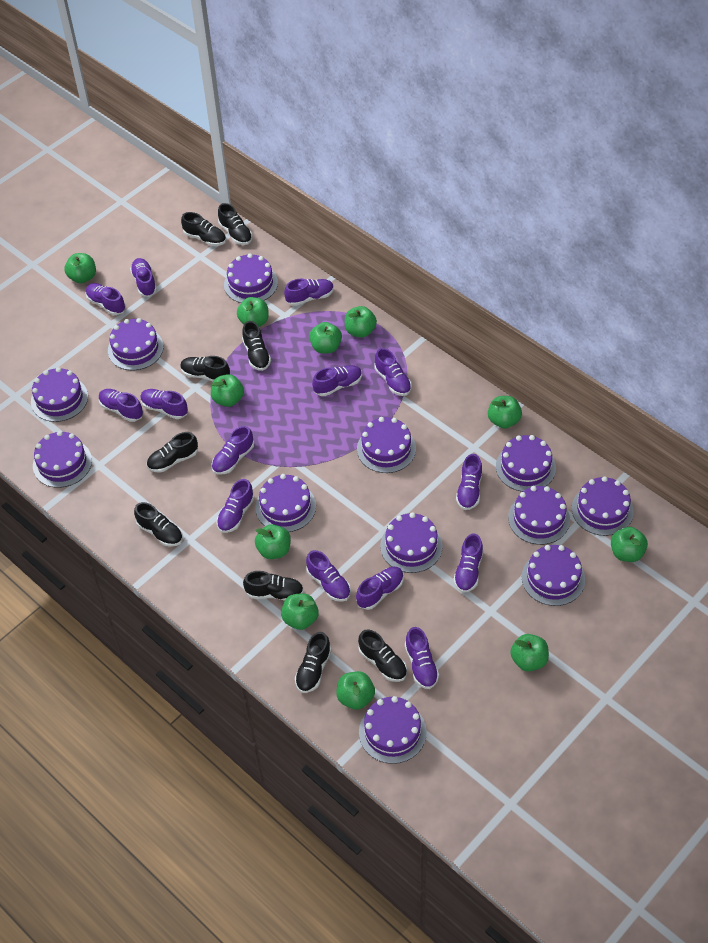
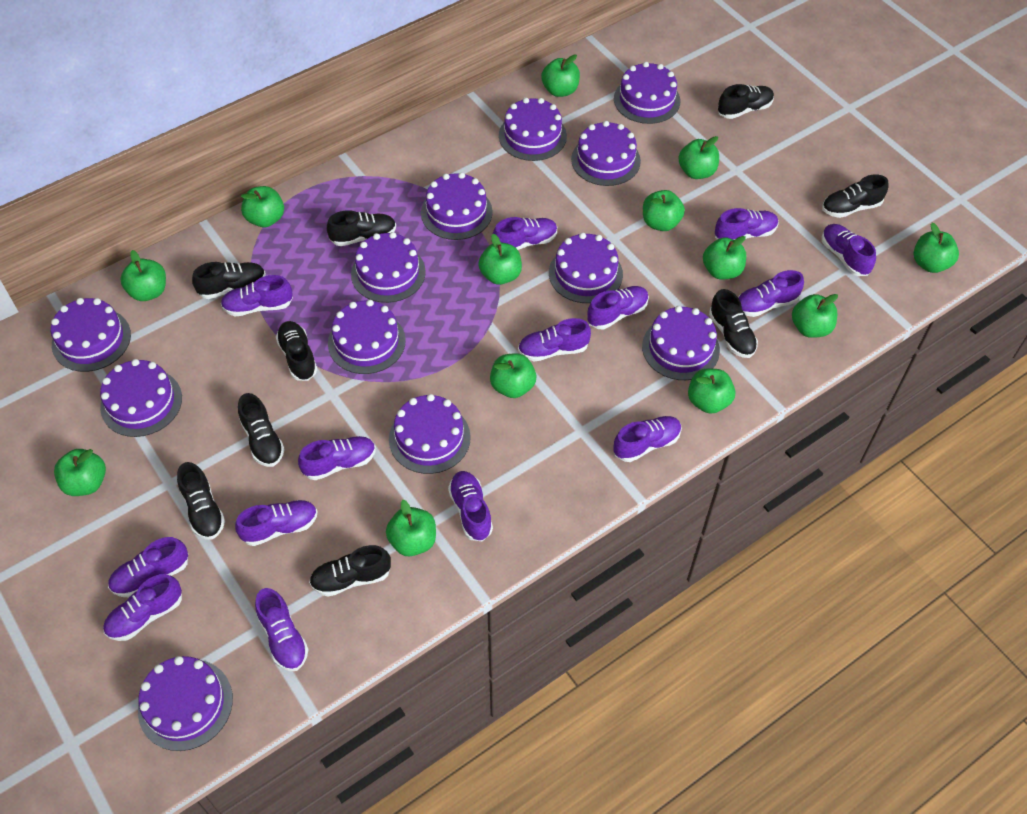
green apple: 11 -> 13

